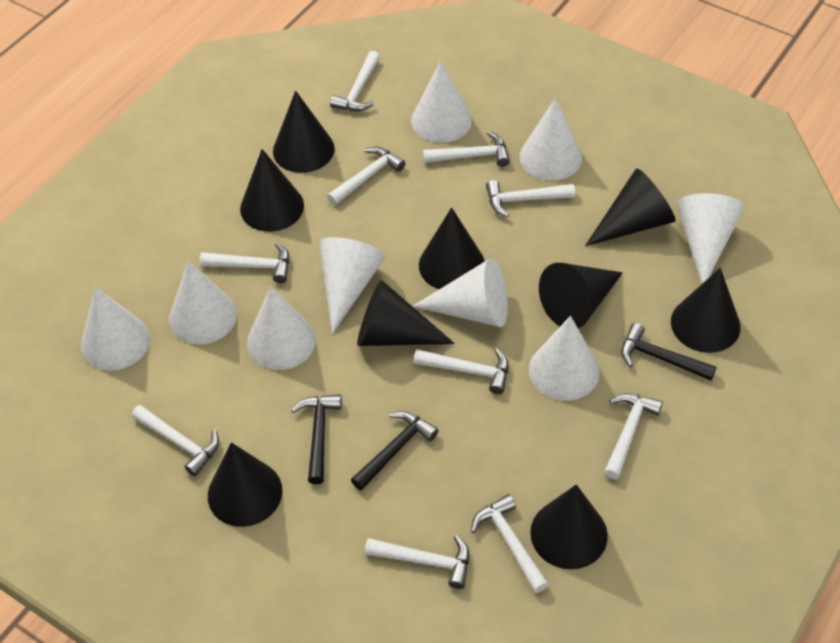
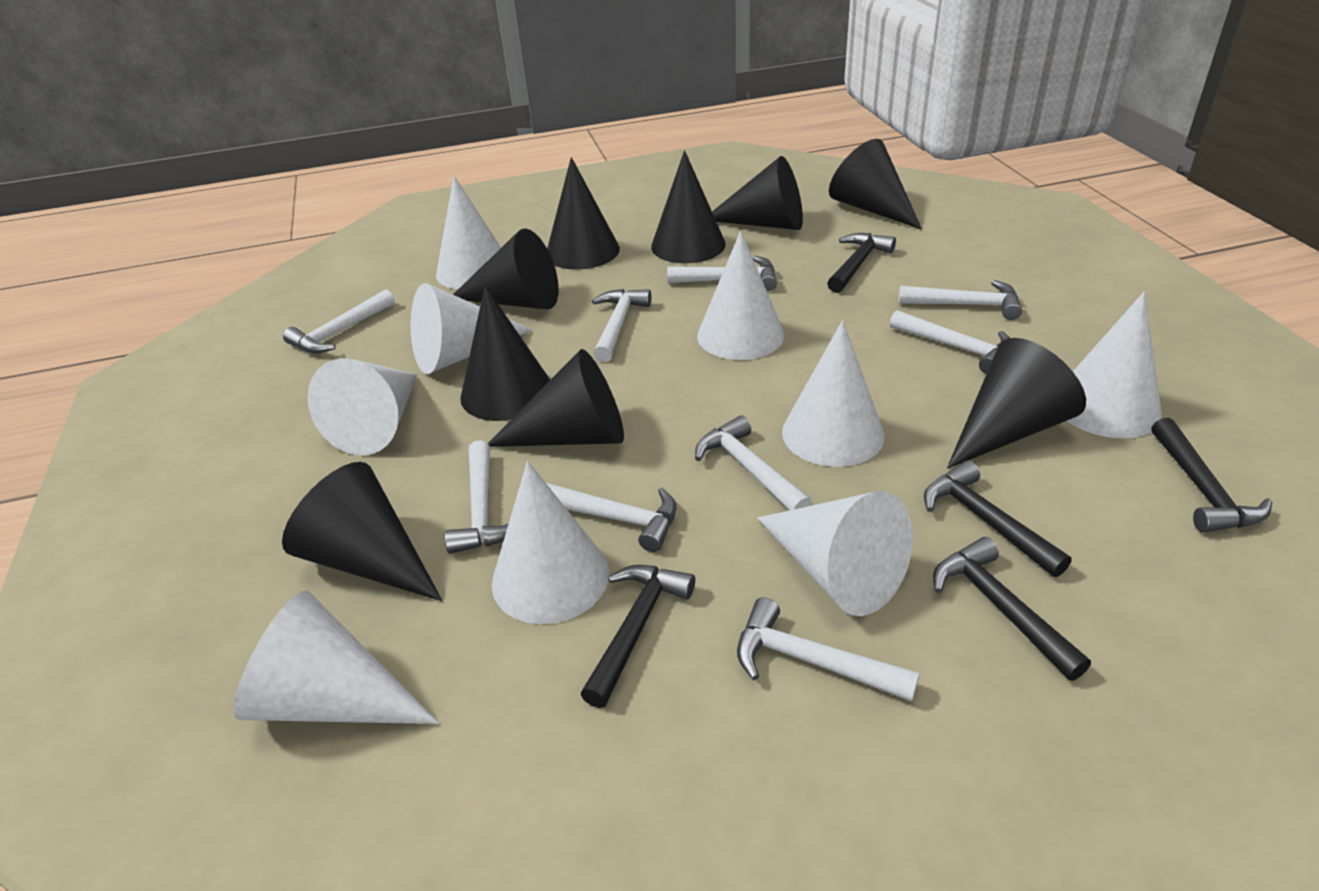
black hammer: 3 -> 5
white hammer: 10 -> 9

